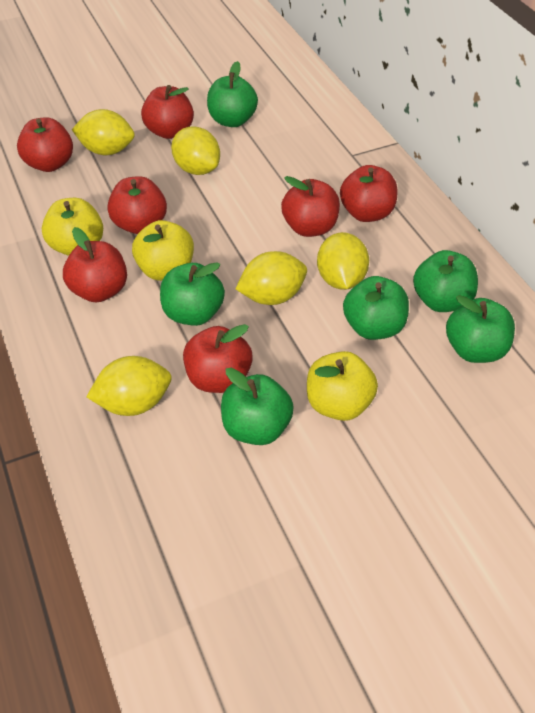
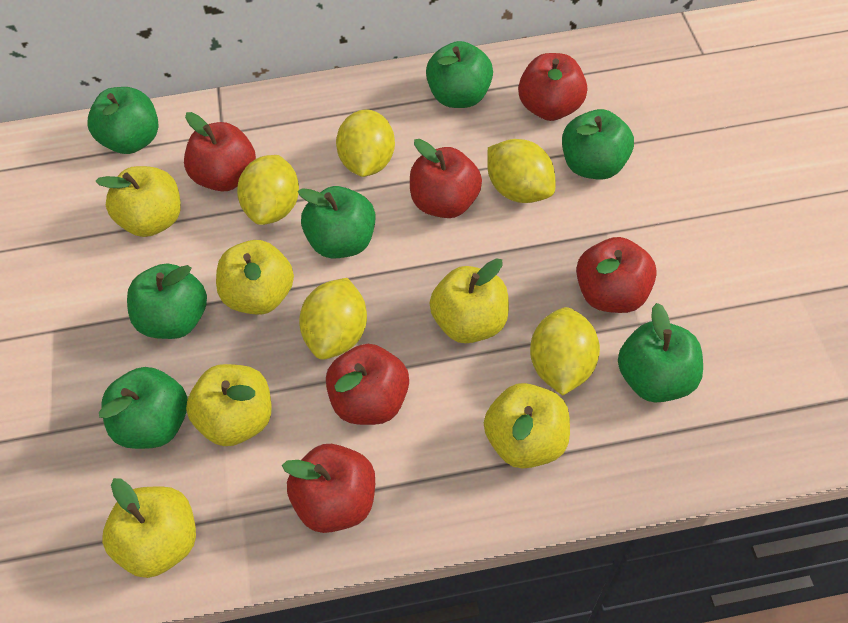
green apple: 6 -> 7
red apple: 7 -> 6
yellow apple: 3 -> 6

